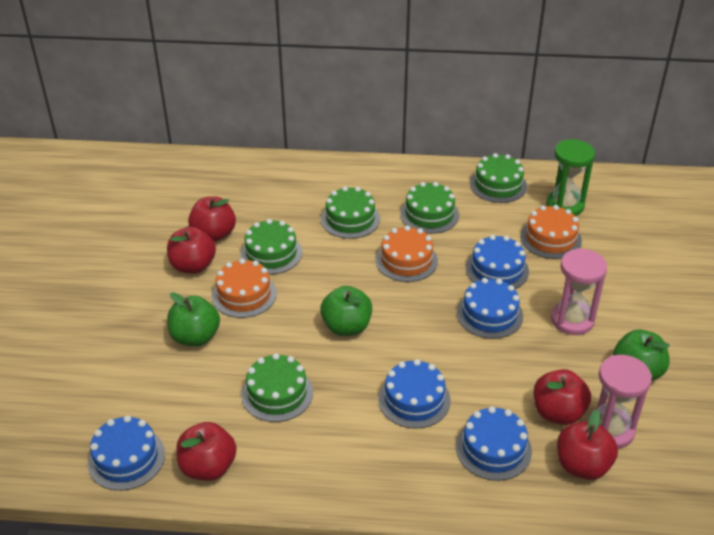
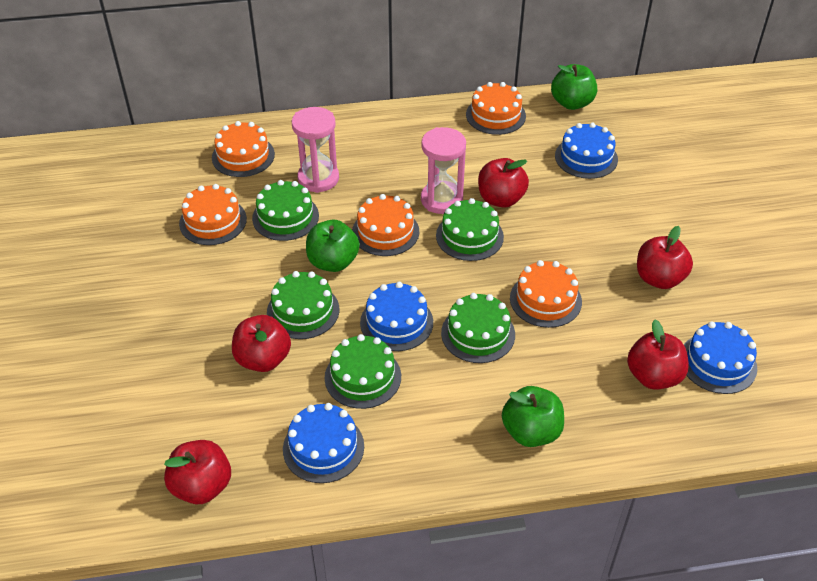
blue cake: 5 -> 4
green hourglass: 1 -> 0
orange cake: 3 -> 5

